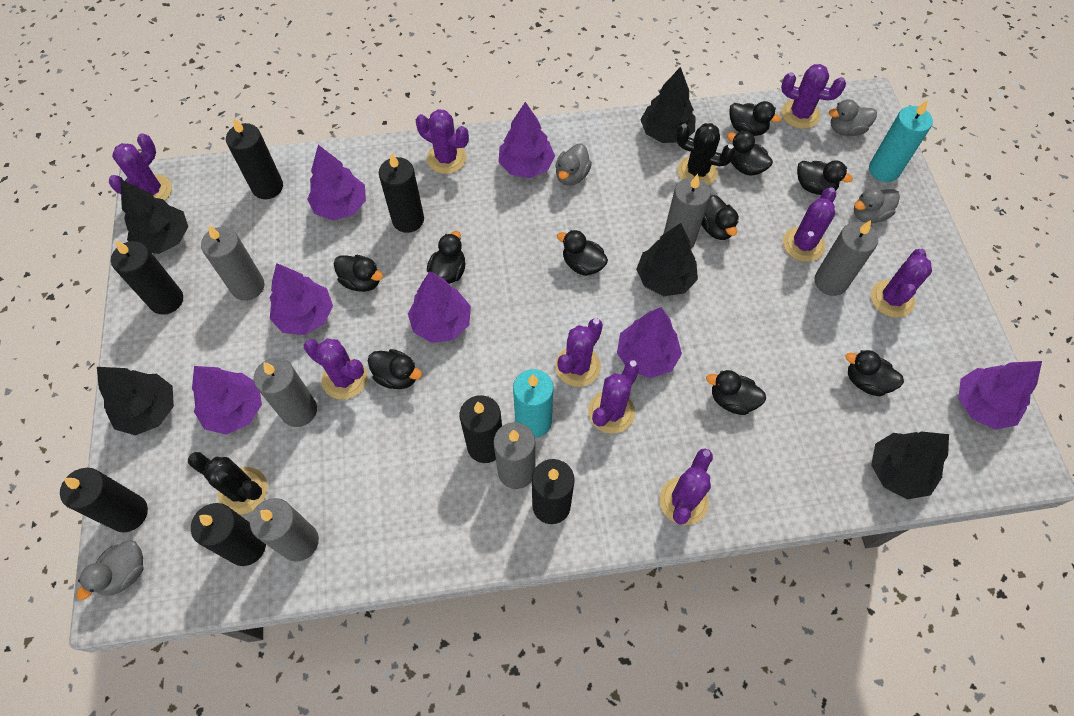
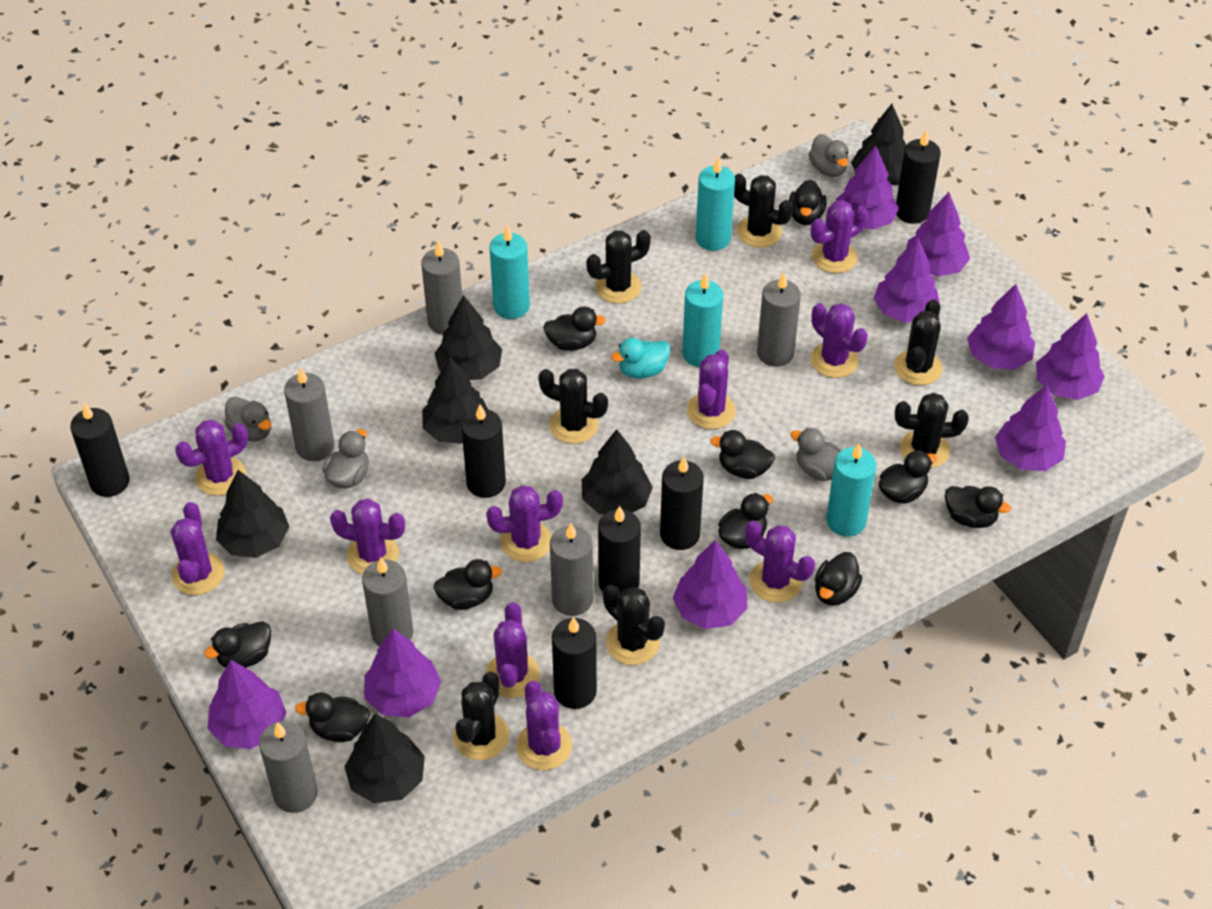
black cactus: 2 -> 7
black candle: 7 -> 6
black tree: 5 -> 6
purple cactus: 9 -> 10
purple tree: 7 -> 9
turquoise candle: 2 -> 4
turquoise duck: 0 -> 1

